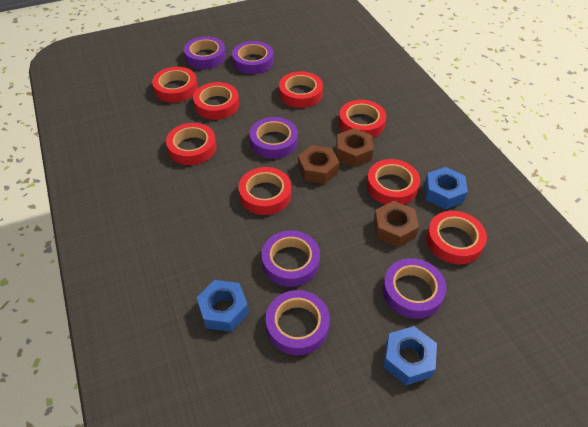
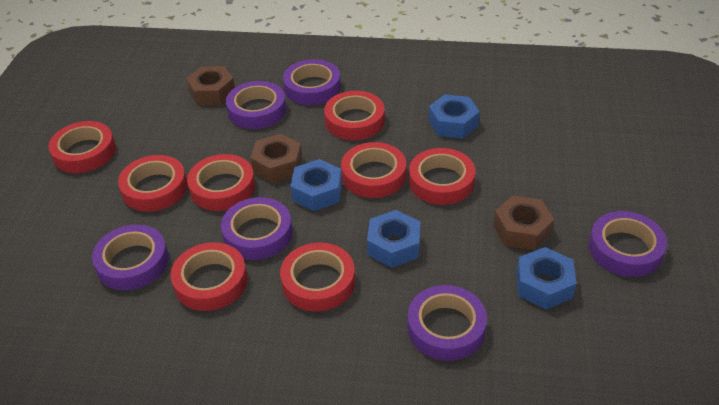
blue nut: 3 -> 4

